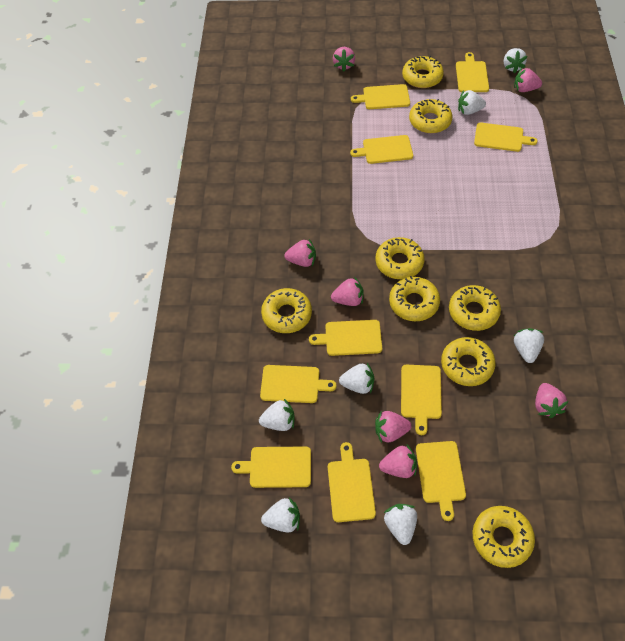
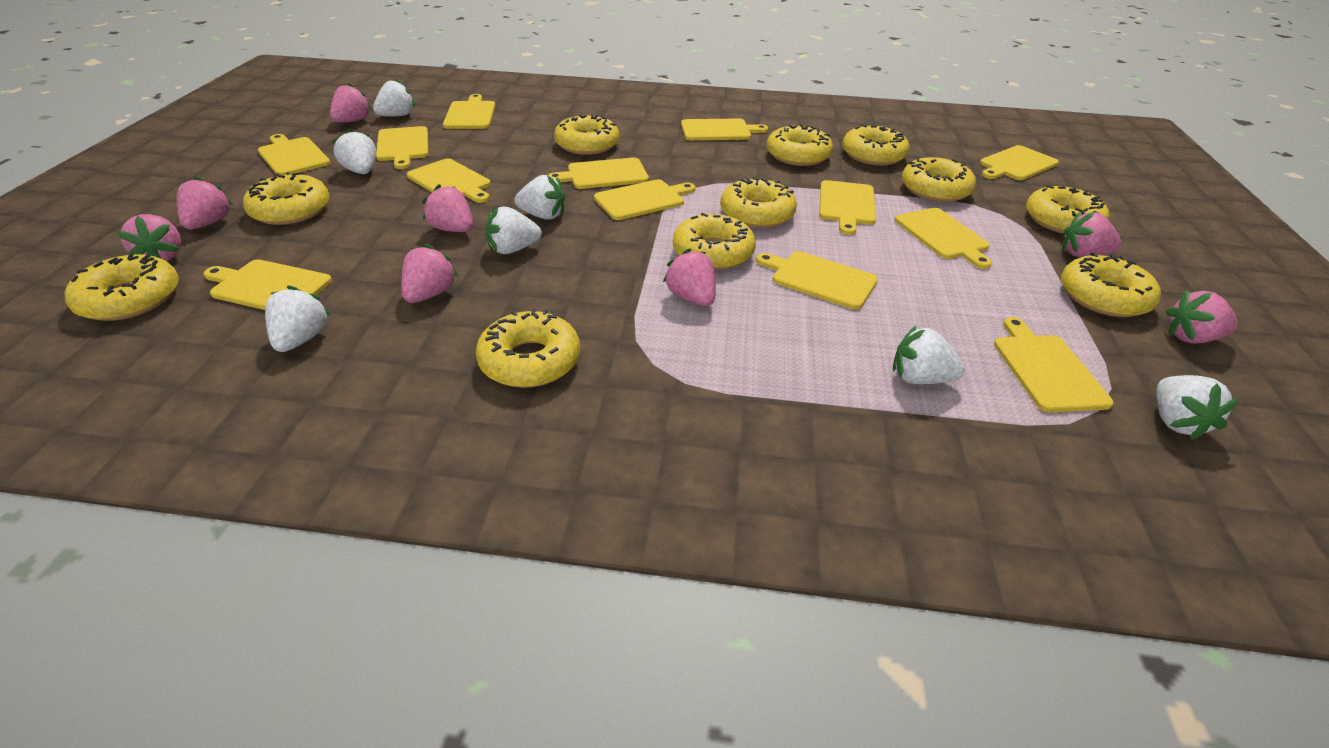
pink strawberry: 7 -> 8
yellow cutting board: 10 -> 13
yellow donut: 8 -> 11

